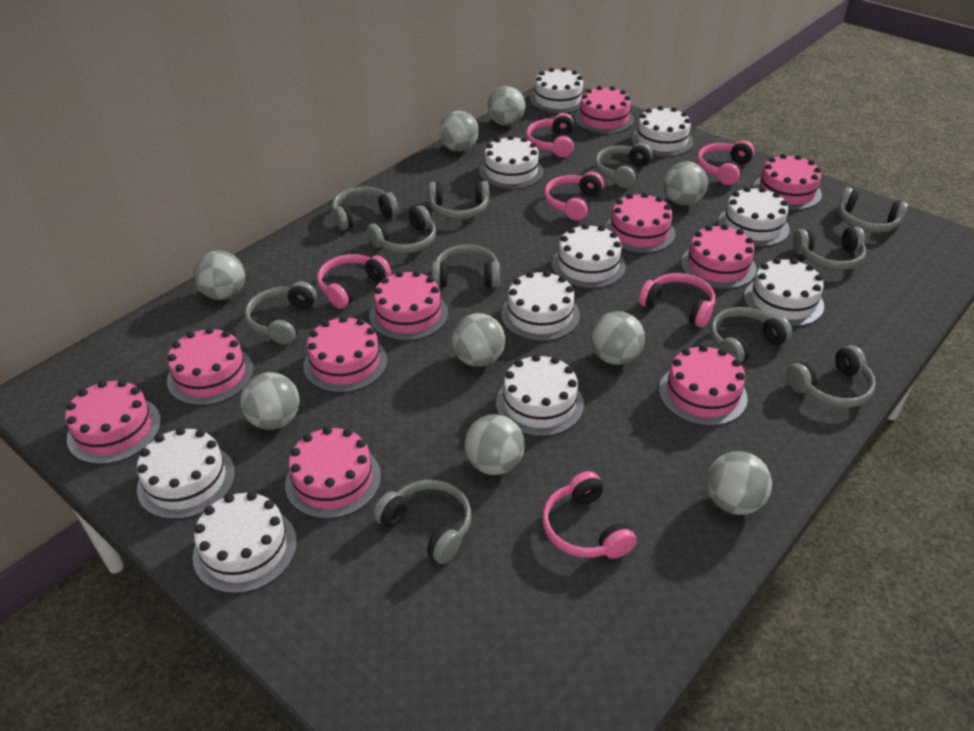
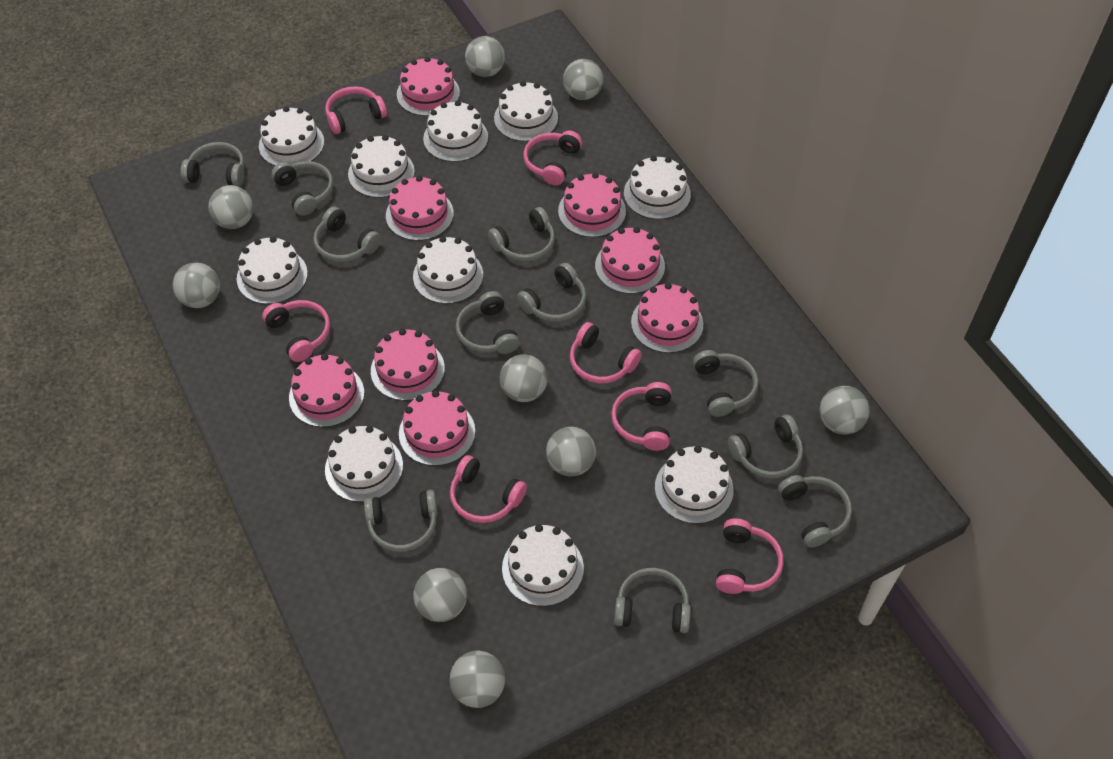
pink cake: 10 -> 8
pink headphones: 6 -> 7

